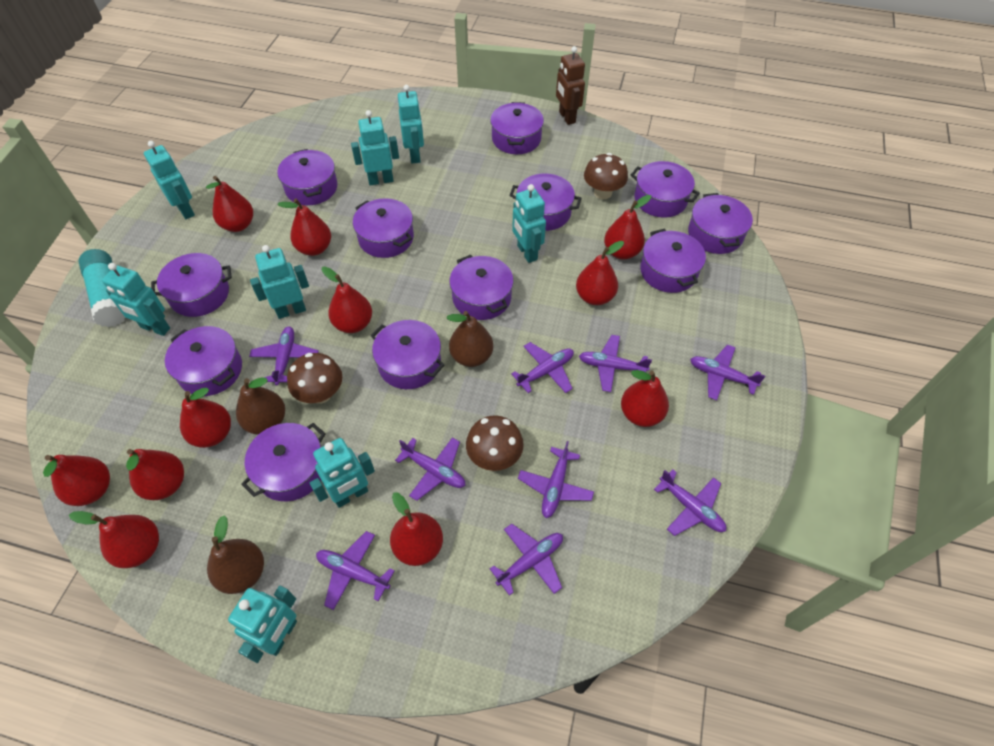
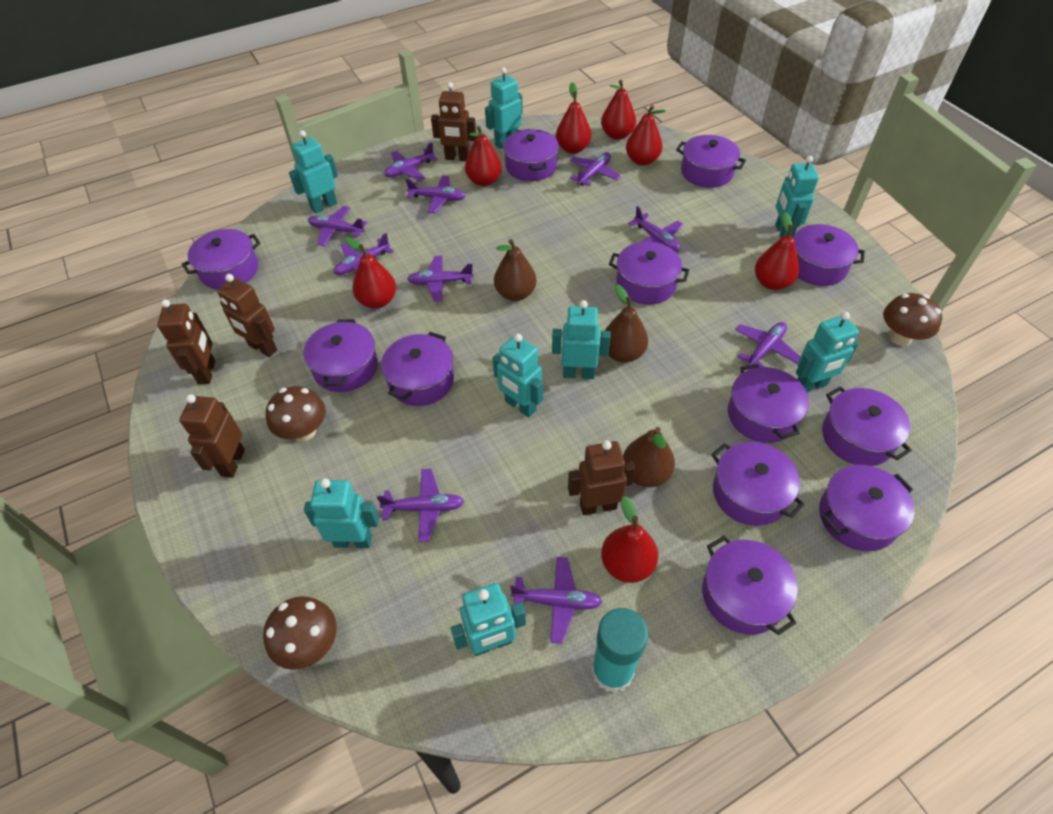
brown robot: 1 -> 5
purple plane: 9 -> 10
red pear: 11 -> 7

